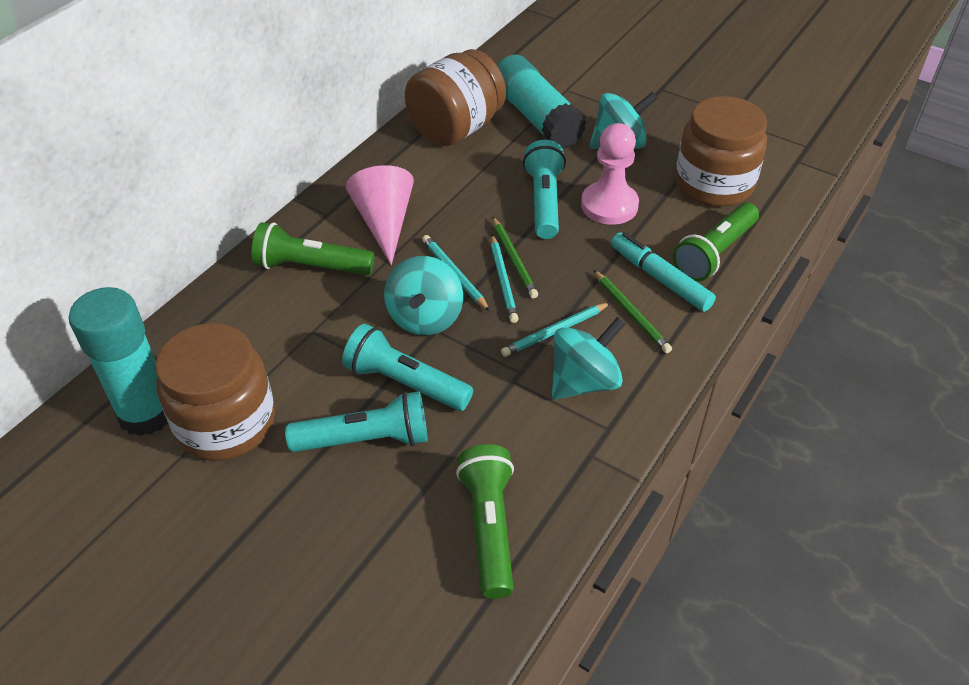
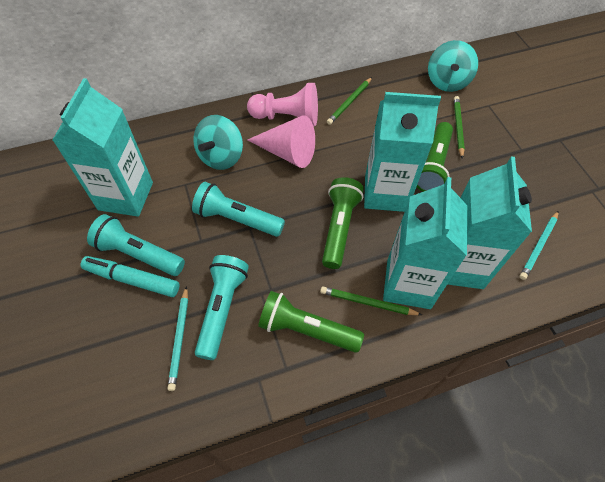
brown jar: 3 -> 0
green pencil: 2 -> 3
turquoise carton: 0 -> 4
turquoise glue stick: 2 -> 0
turquoise pencil: 3 -> 2
turquoise spinning top: 3 -> 2

